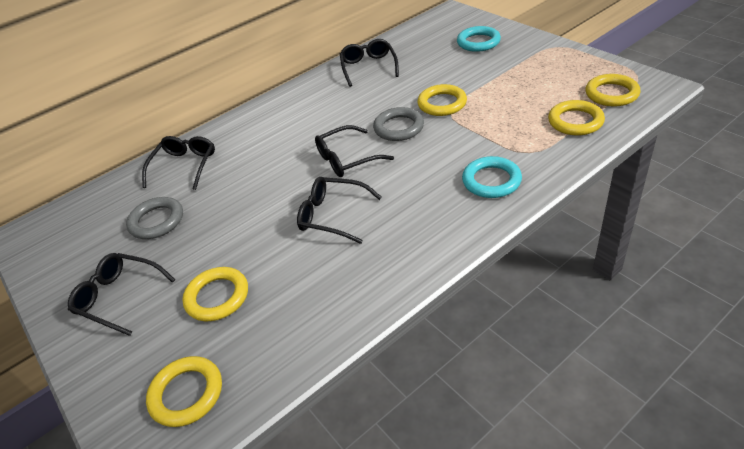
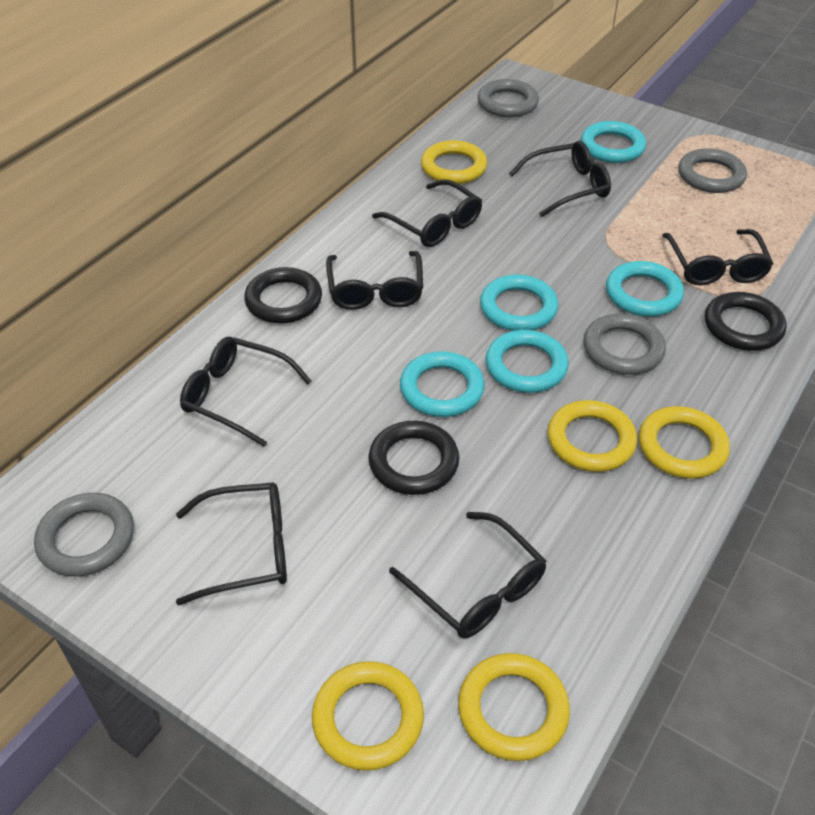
black glasses: 5 -> 7
black ring: 0 -> 3
grey ring: 2 -> 4
turquoise ring: 2 -> 5

